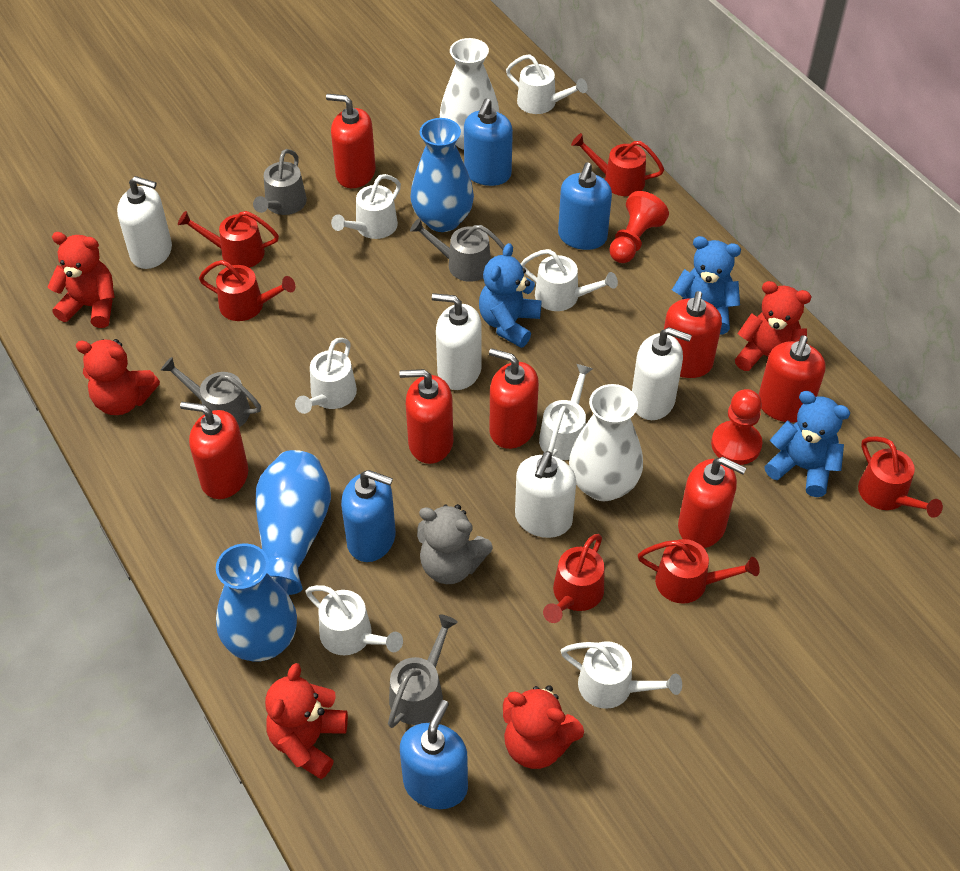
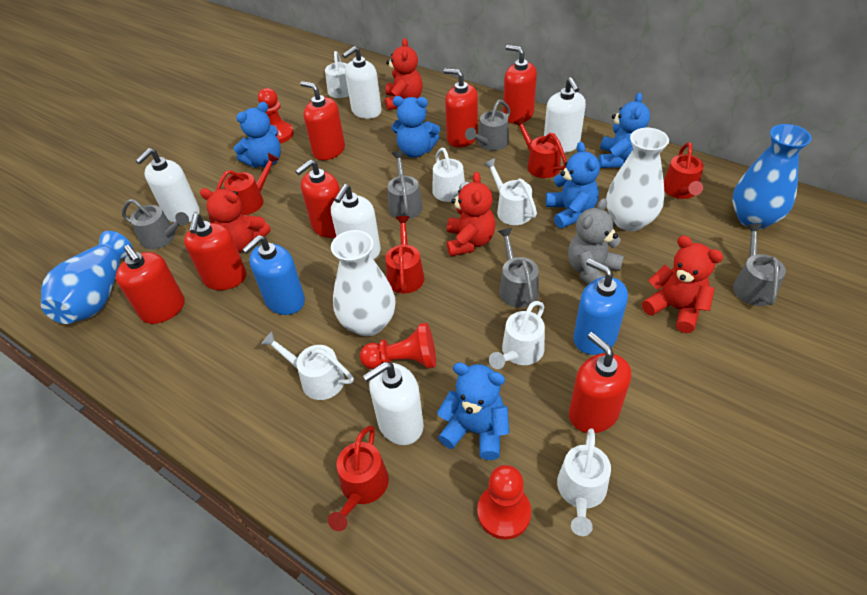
blue soap dispenser: 4 -> 2
blue teddy bear: 3 -> 5
blue vase: 3 -> 2
grey watering can: 4 -> 5
red pawn: 2 -> 3
red teddy bear: 5 -> 4
red watering can: 6 -> 5
white soap dispenser: 4 -> 5
white watering can: 7 -> 6

